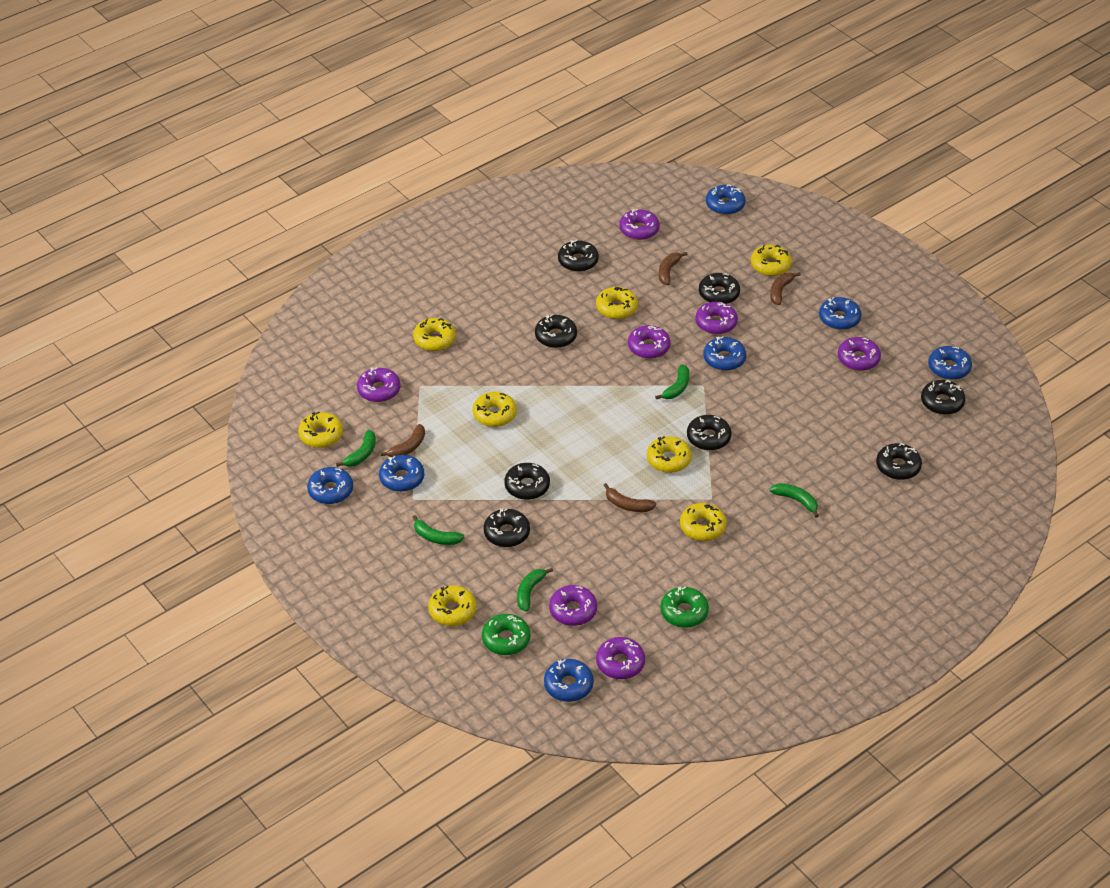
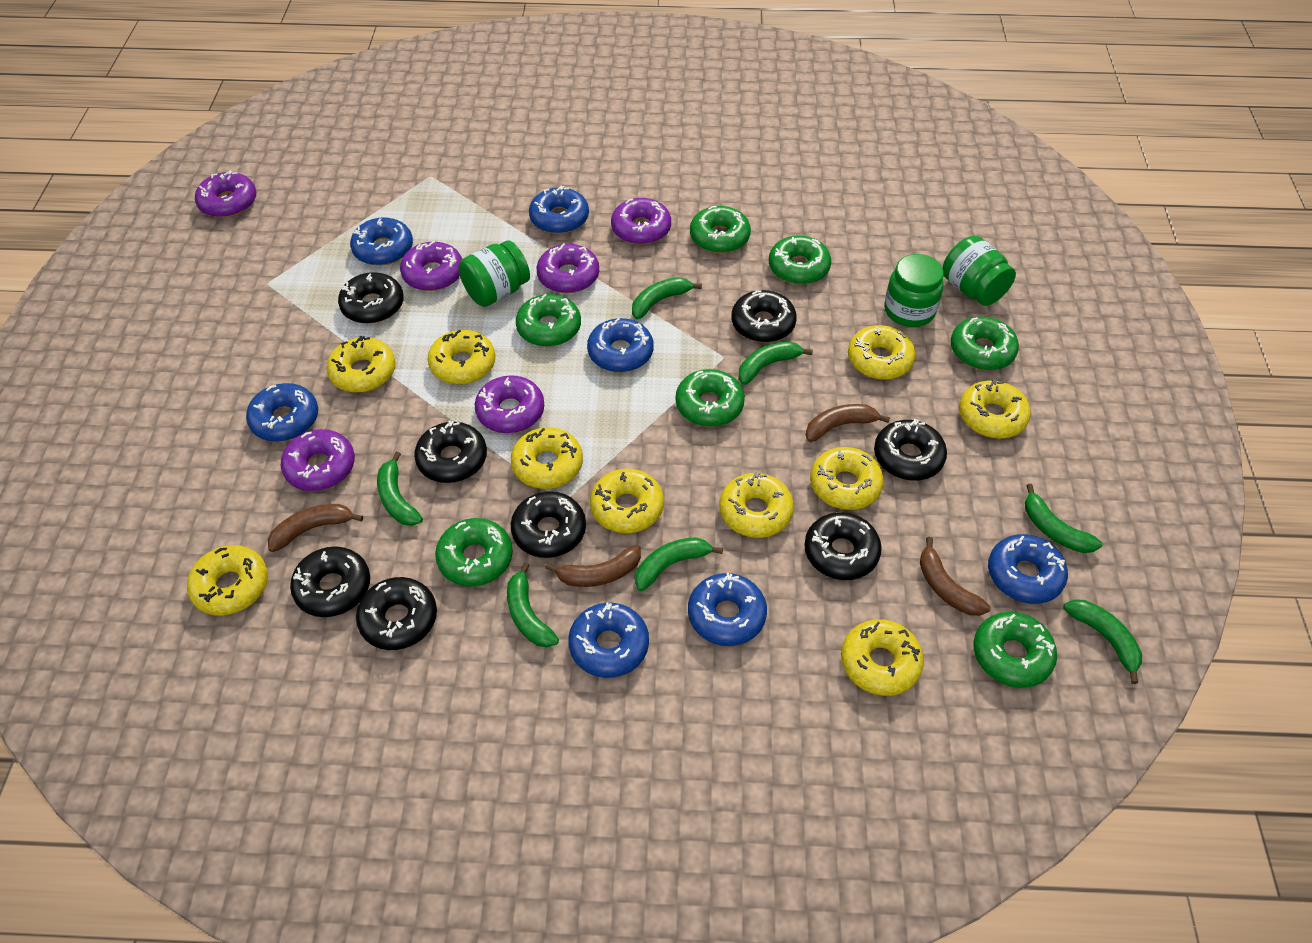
green banana: 5 -> 7
green donut: 2 -> 7
green jar: 0 -> 3
purple donut: 7 -> 6
yellow donut: 8 -> 10

